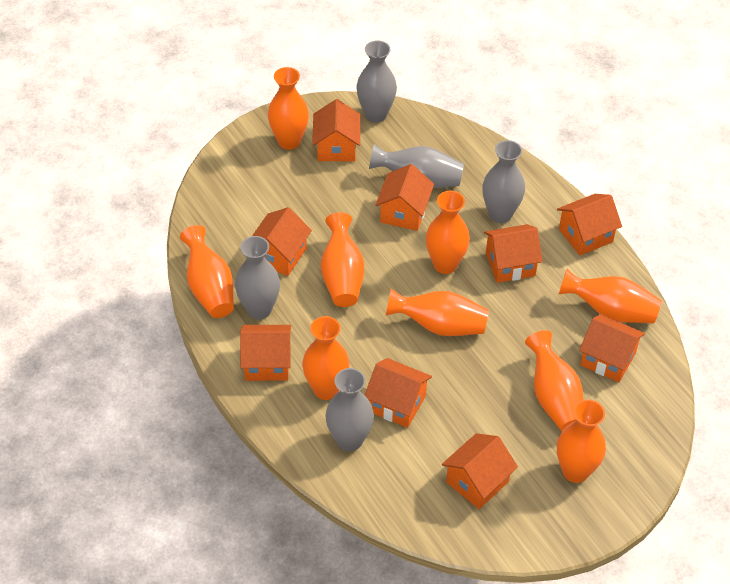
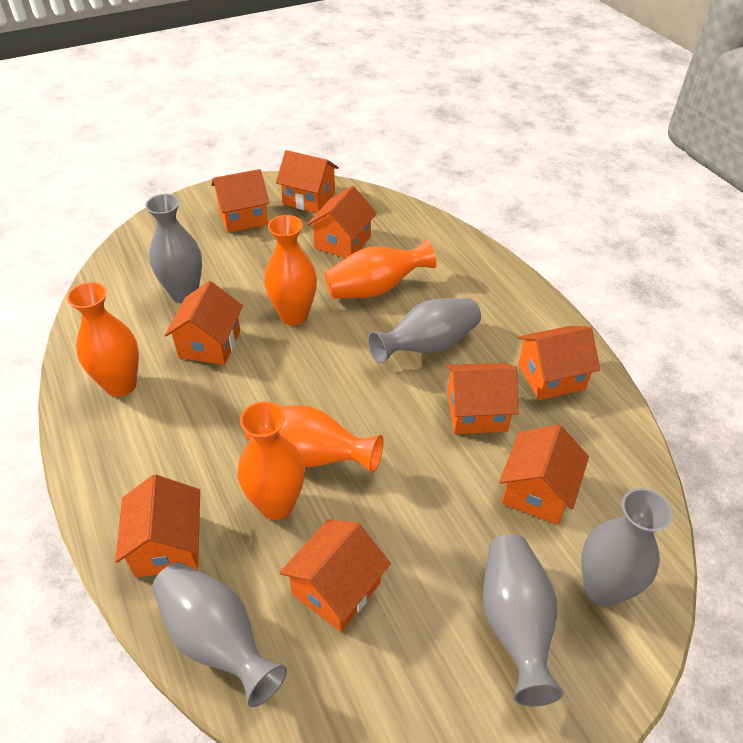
orange vase: 9 -> 5

